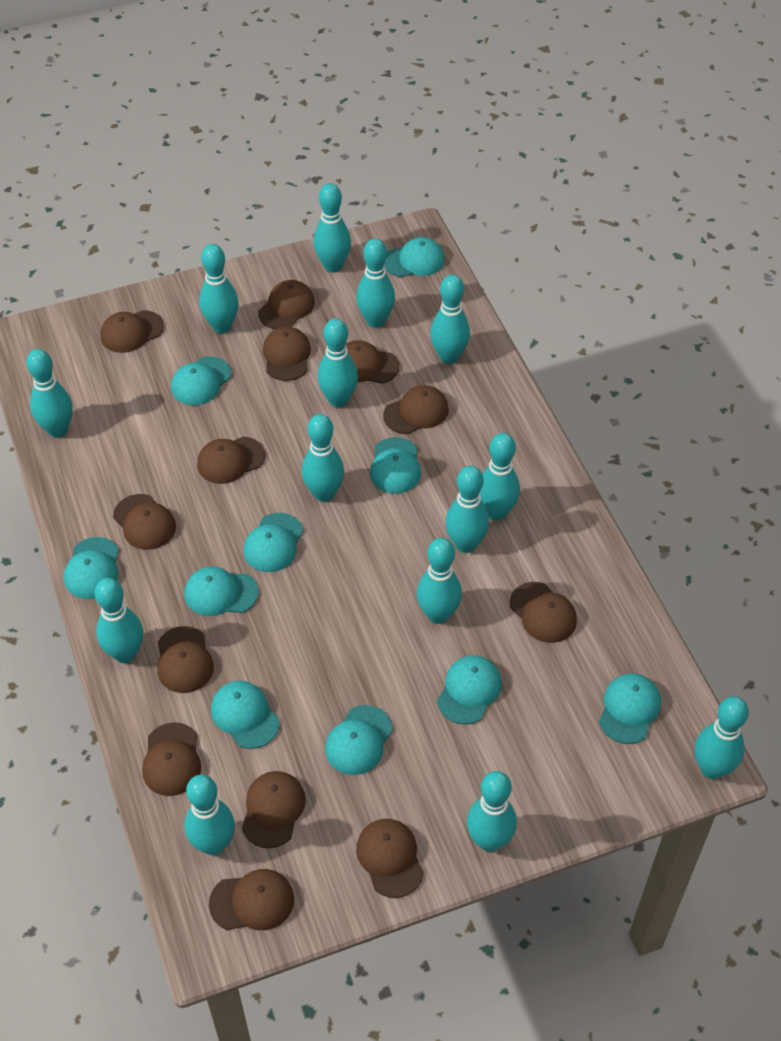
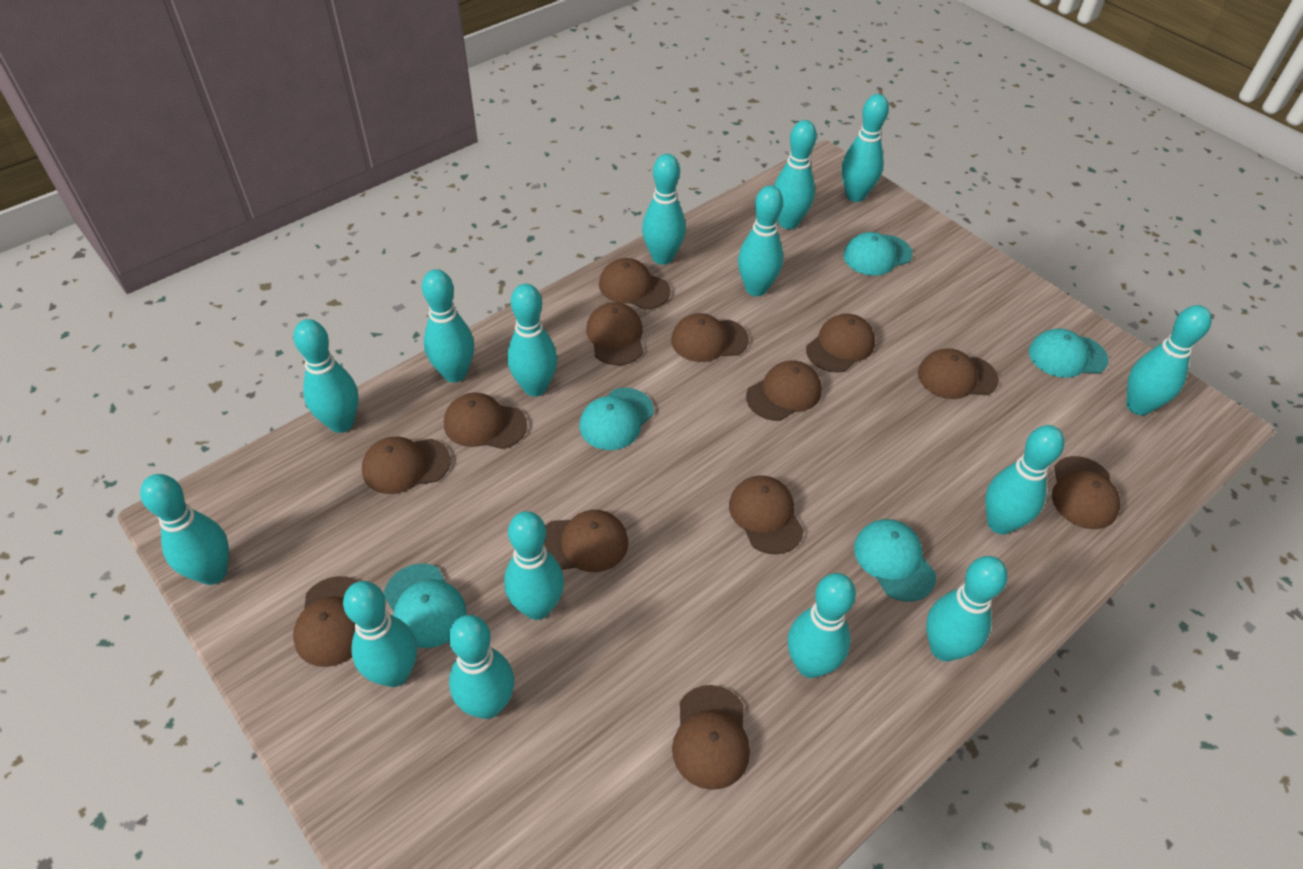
turquoise bowling pin: 14 -> 15
turquoise cap: 10 -> 5

